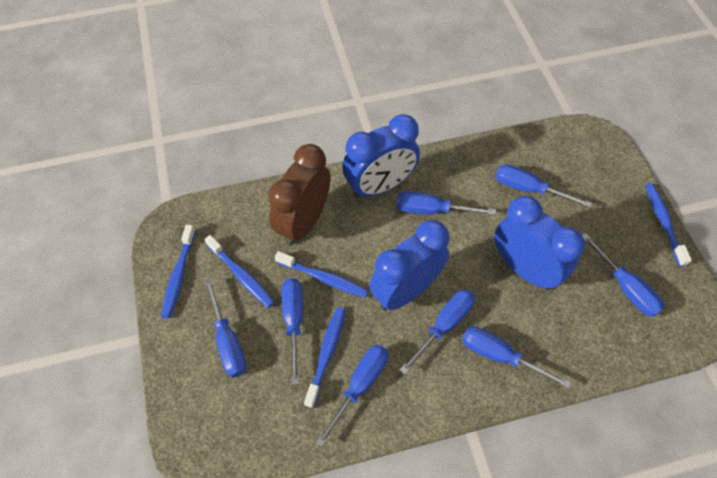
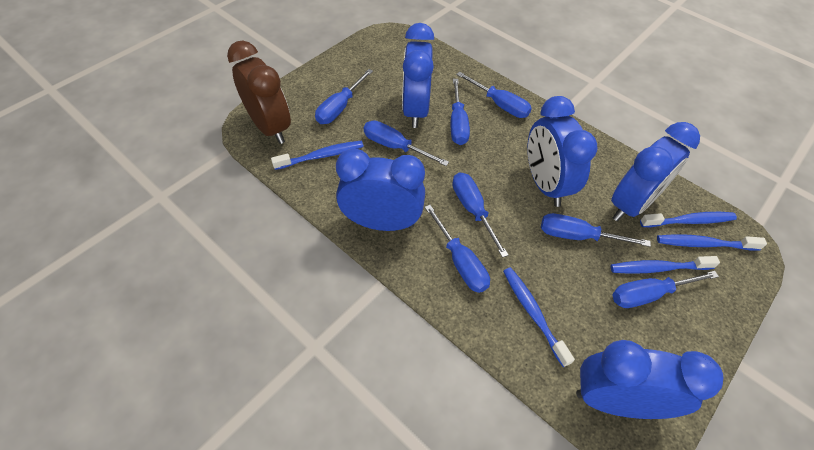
blue clock: 3 -> 5

